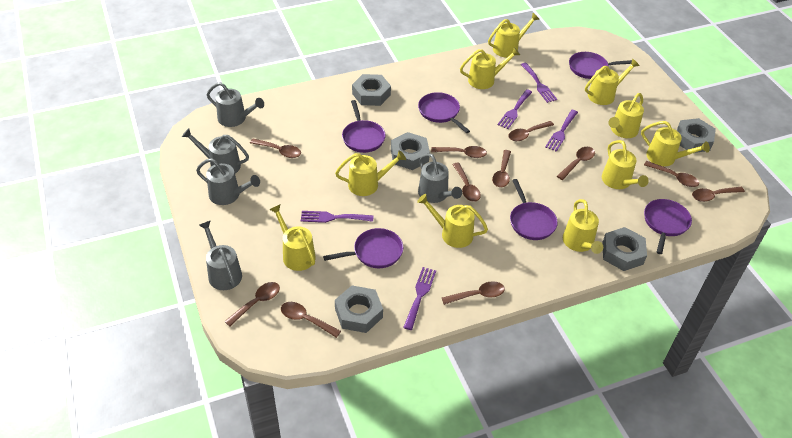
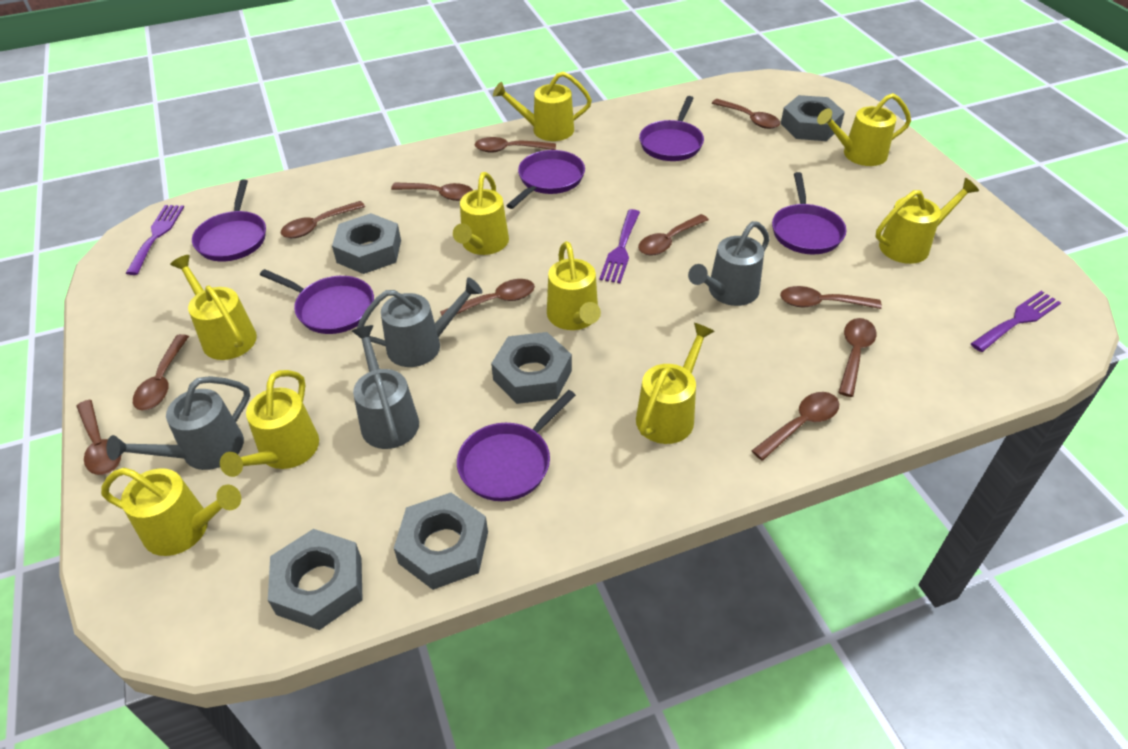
grey watering can: 5 -> 4
purple fork: 5 -> 3
yellow watering can: 10 -> 9

